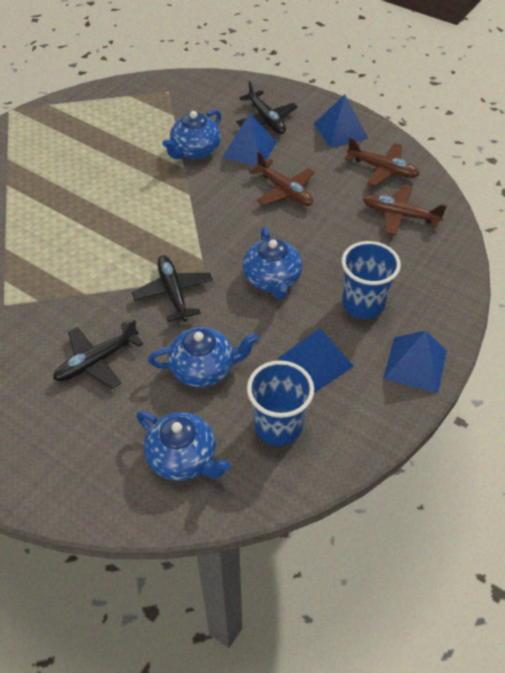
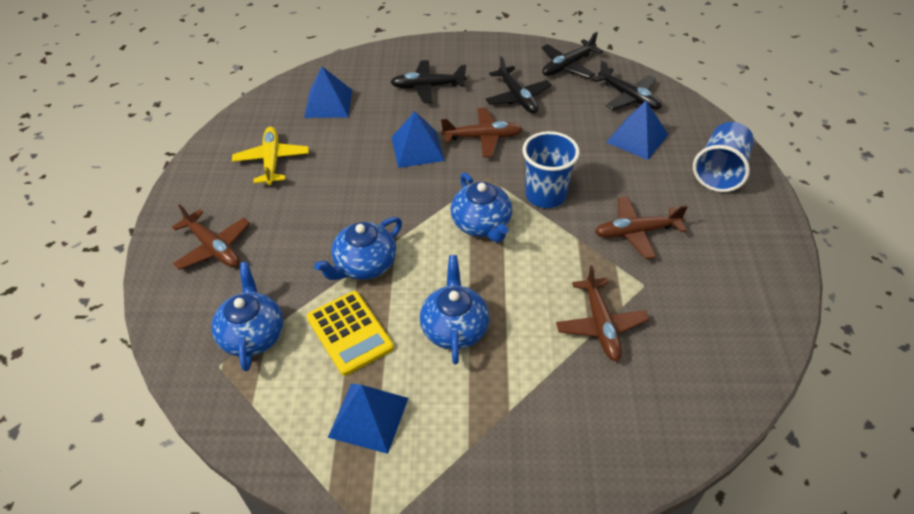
black plane: 3 -> 4
brown plane: 3 -> 4
yellow calculator: 0 -> 1
yellow plane: 0 -> 1

